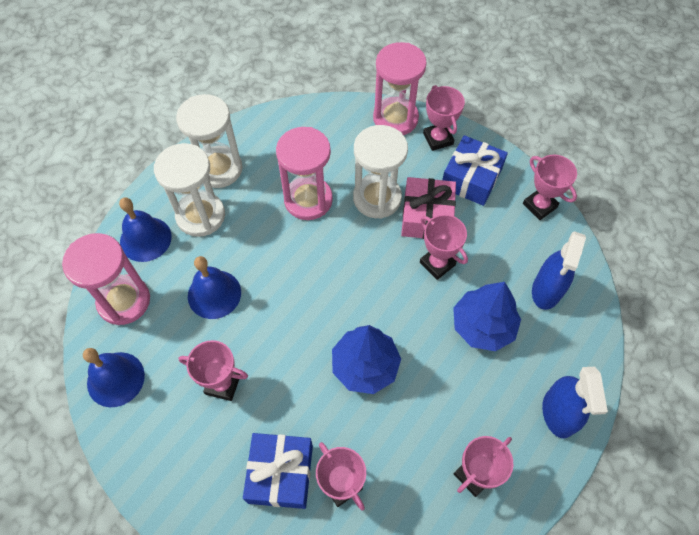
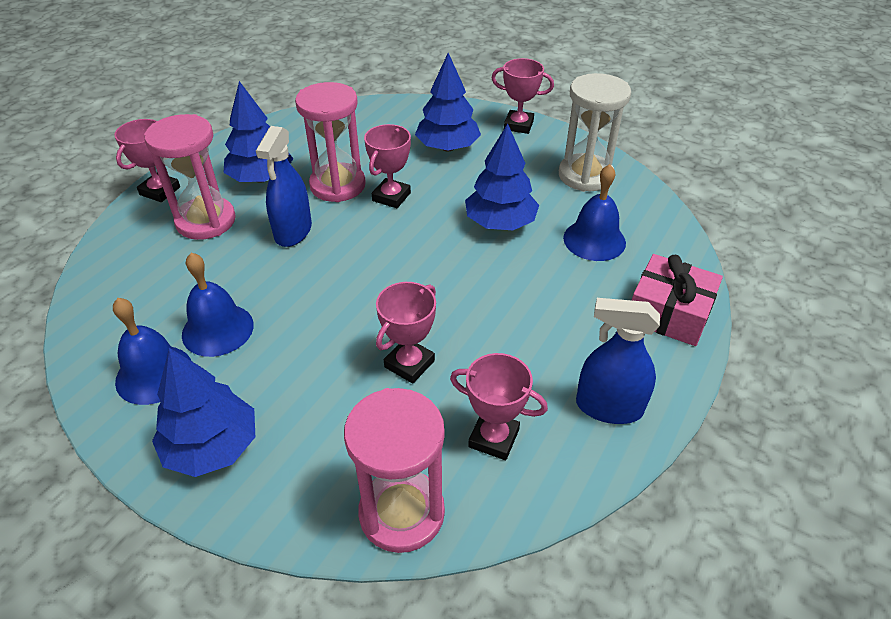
blue gift: 2 -> 0
blue tree: 2 -> 4
pink trophy: 6 -> 5
white hourglass: 3 -> 1

